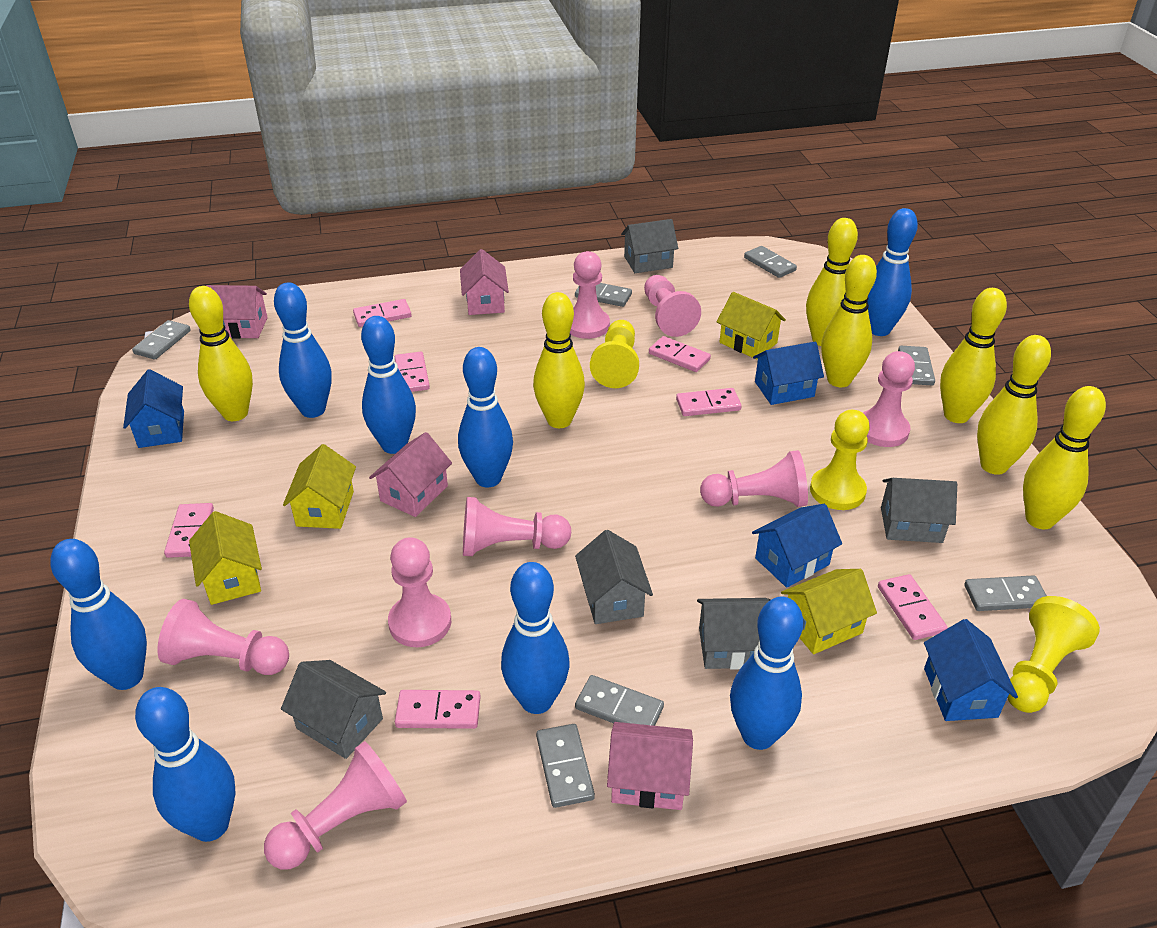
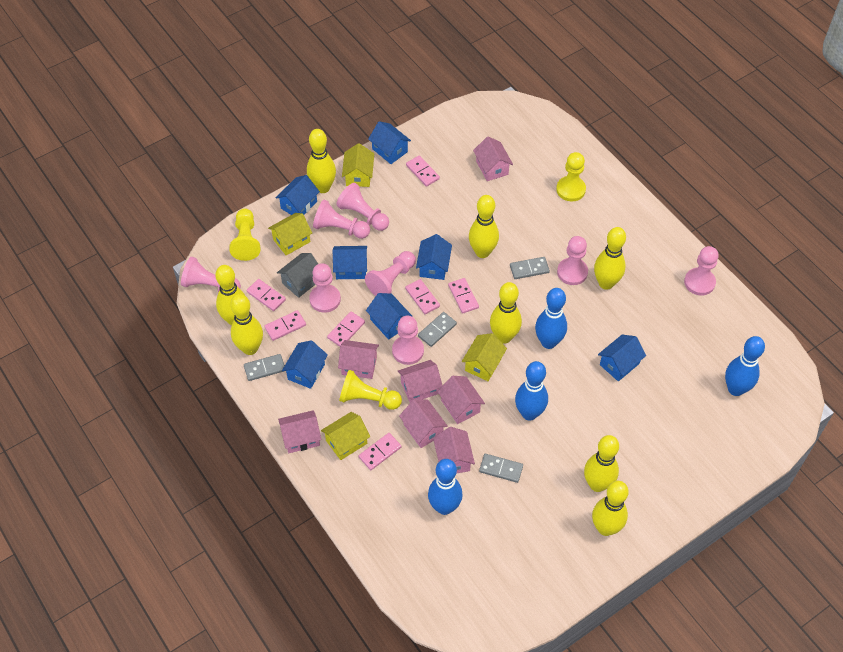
blue bowling pin: 8 -> 4
blue house: 4 -> 7
grey domino: 7 -> 4
grey house: 5 -> 1
pink house: 4 -> 7
yellow bowling pin: 7 -> 8

